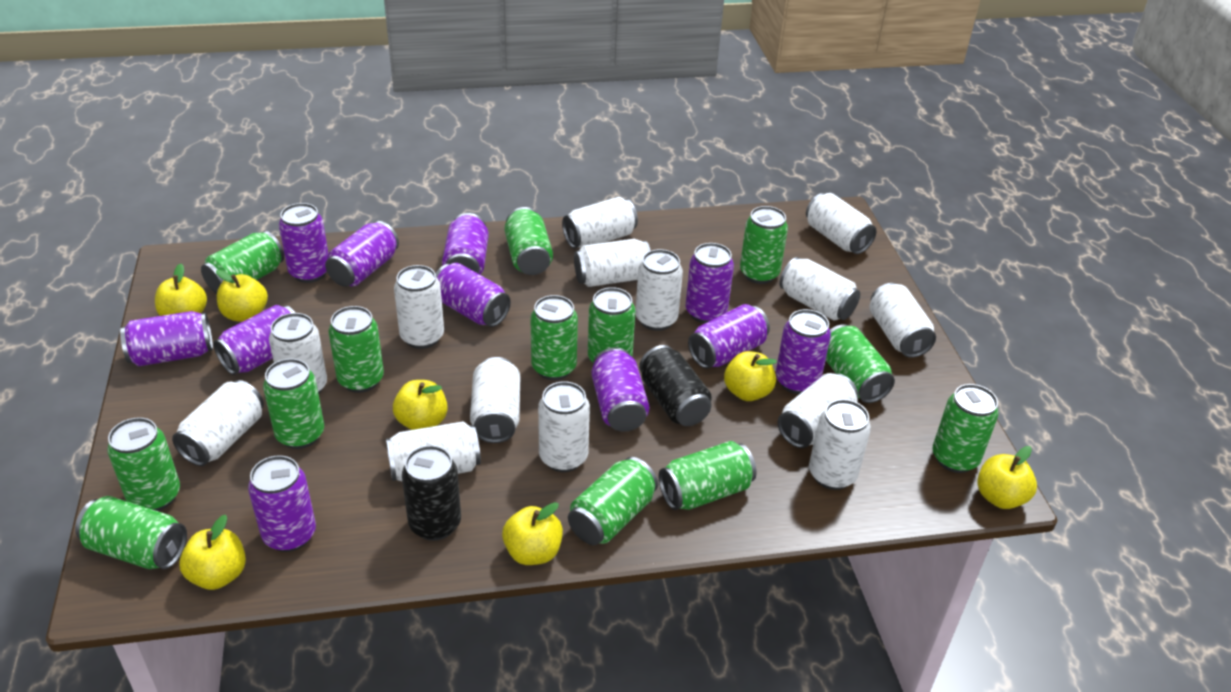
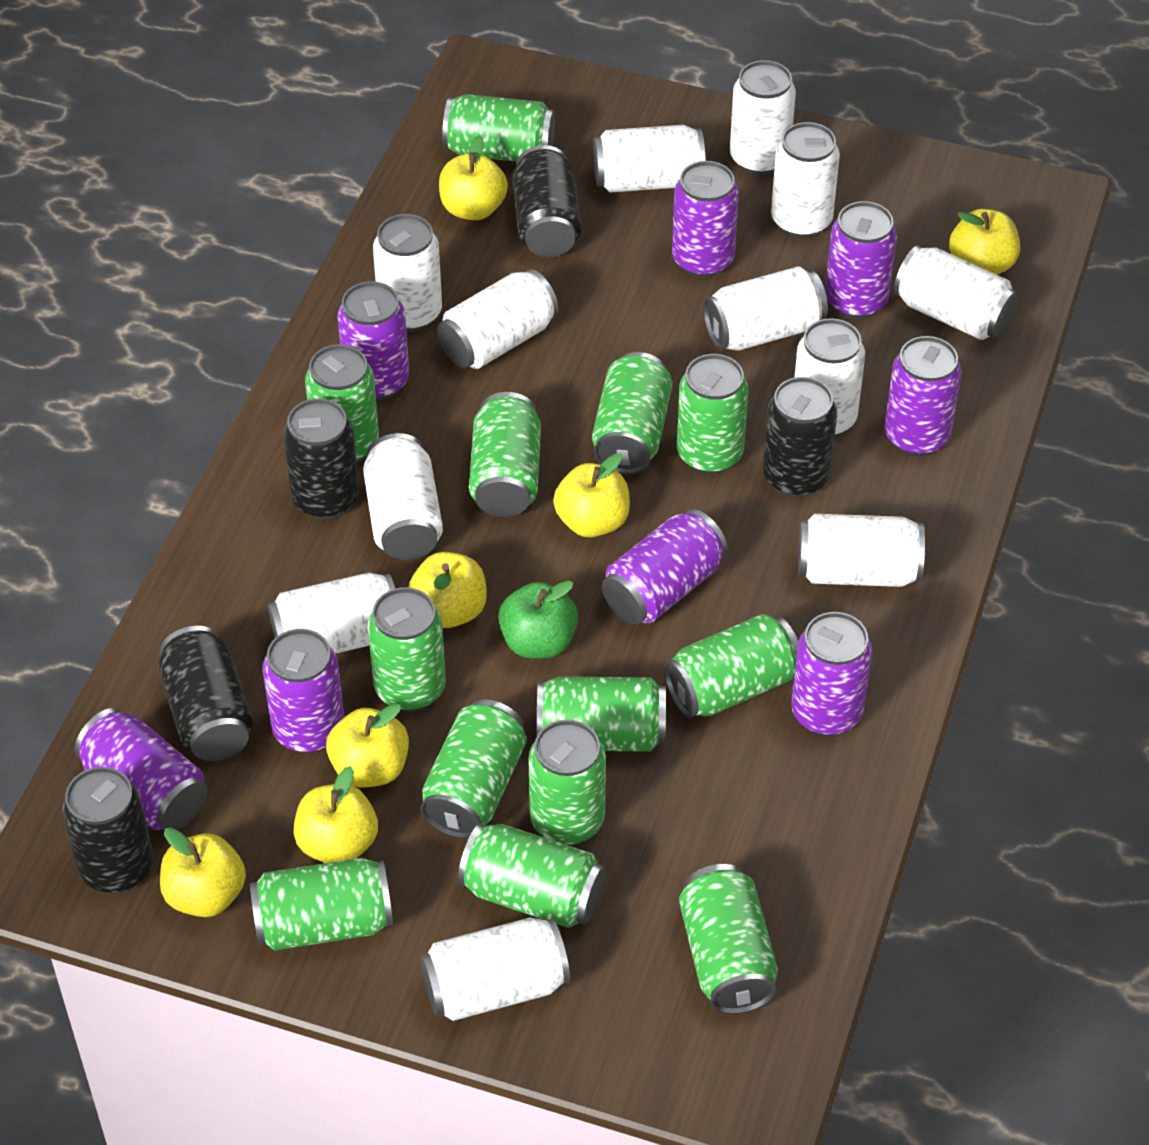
black can: 2 -> 5
green apple: 0 -> 1
purple can: 11 -> 8
white can: 14 -> 12

